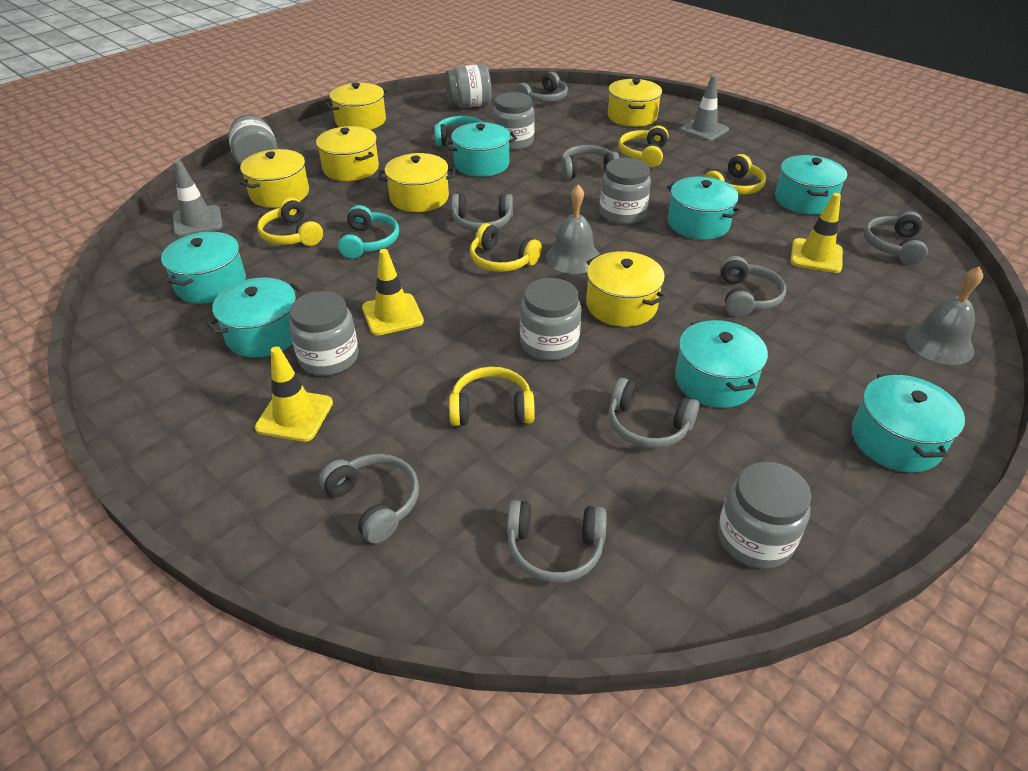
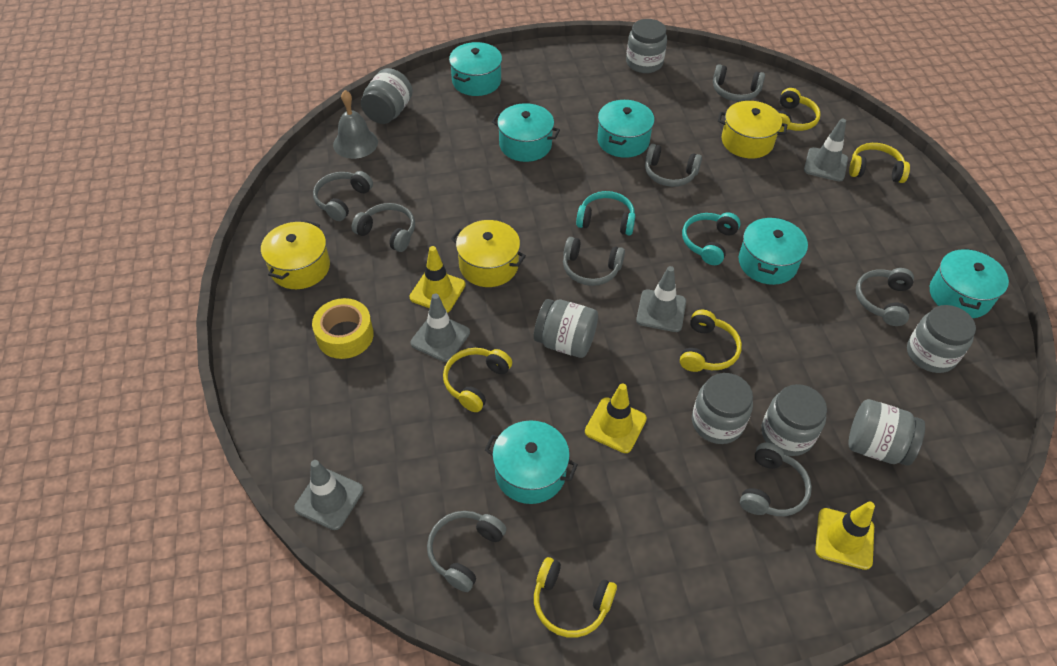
grey bell: 2 -> 1
grey traffic cone: 2 -> 4
turquoise pot: 7 -> 6
yellow pot: 6 -> 3
yellow tape: 0 -> 1

